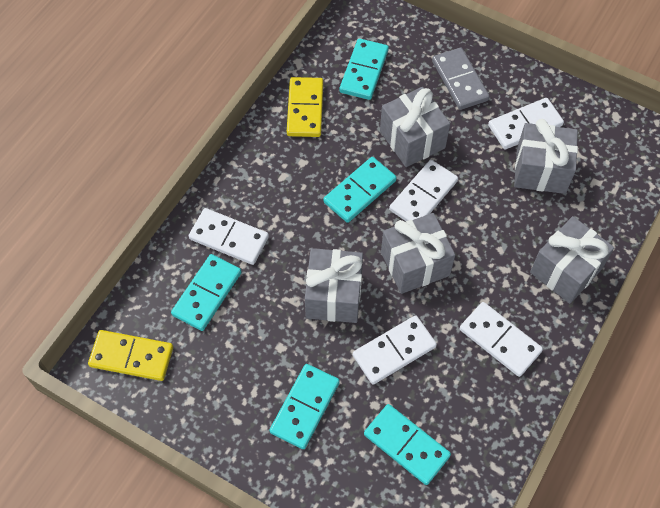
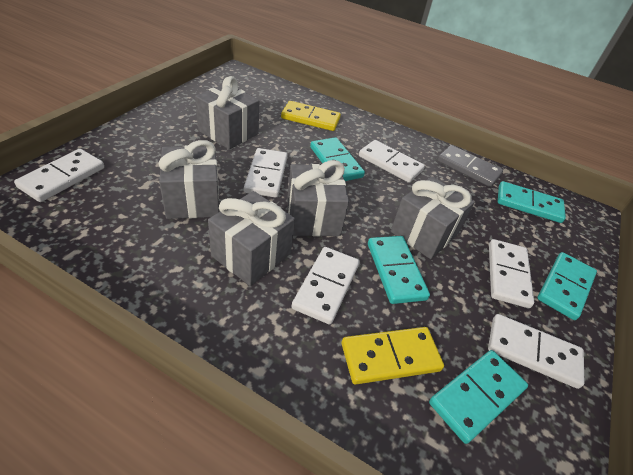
white domino: 5 -> 6

